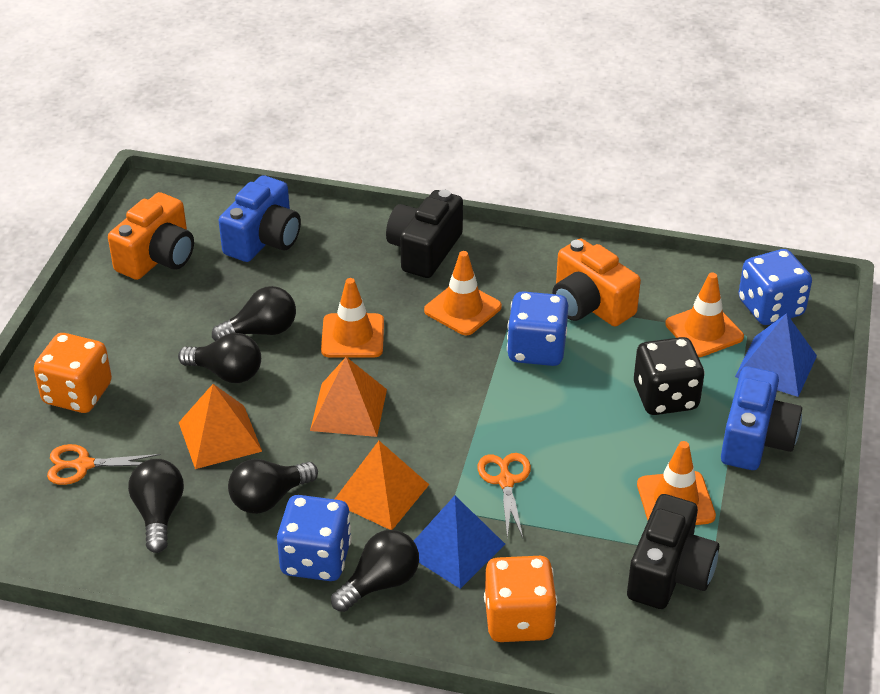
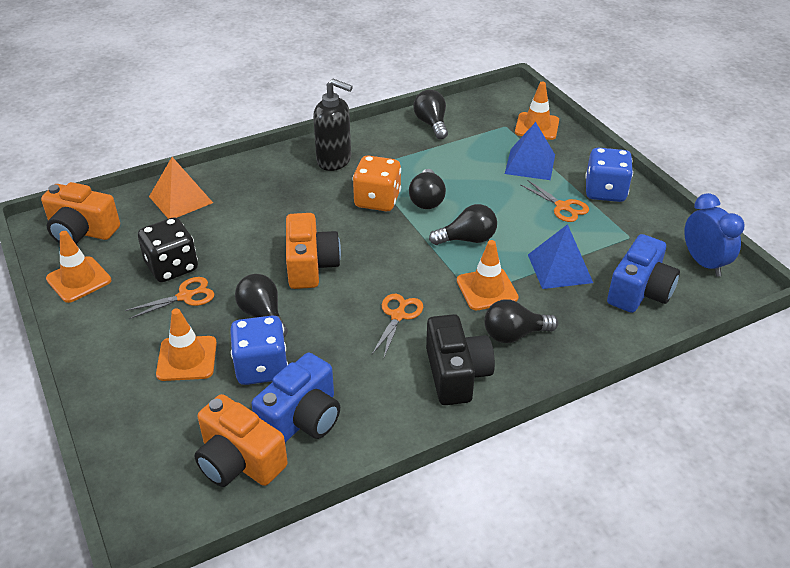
black camera: 2 -> 1
black soap dispenser: 0 -> 1
blue clock: 0 -> 1
blue dice: 3 -> 2
orange camera: 2 -> 3
orange dice: 2 -> 1
orange pyramid: 3 -> 1
orange scissors: 2 -> 3

